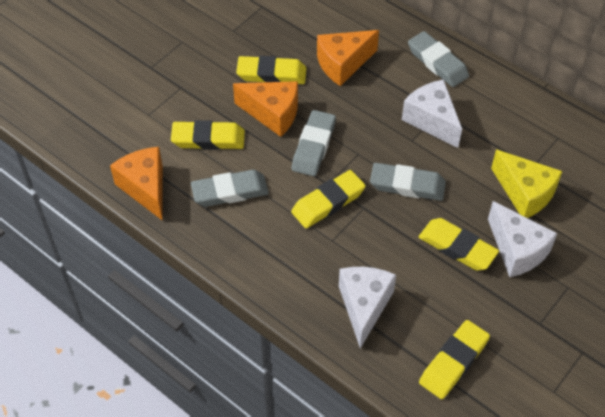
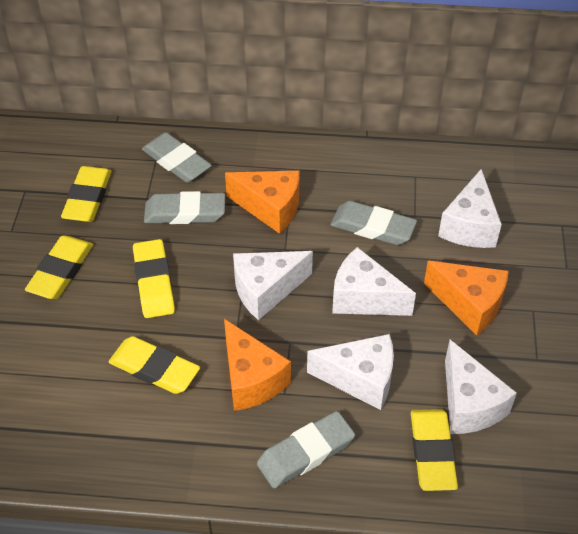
white cheese: 3 -> 5
yellow cheese: 1 -> 0

